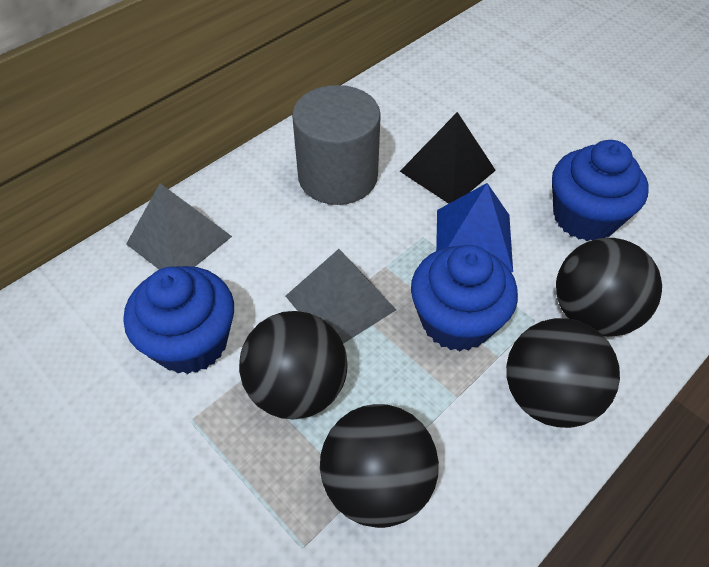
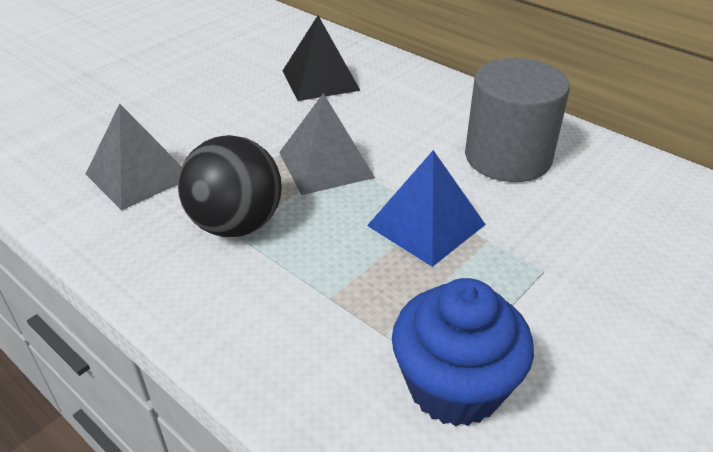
black ball: 4 -> 1
blue cupcake: 3 -> 1

